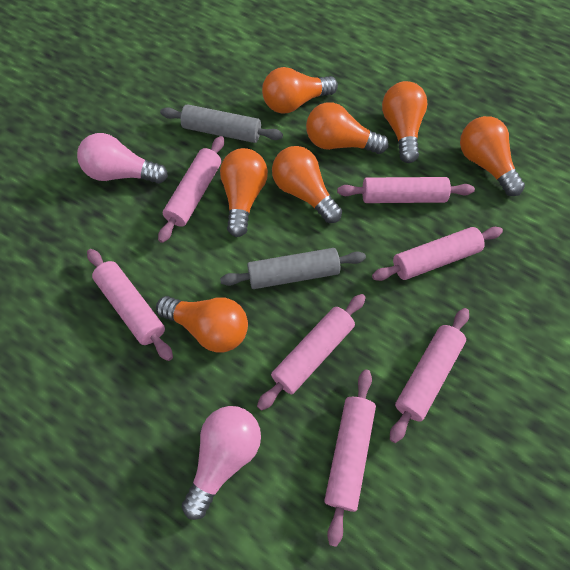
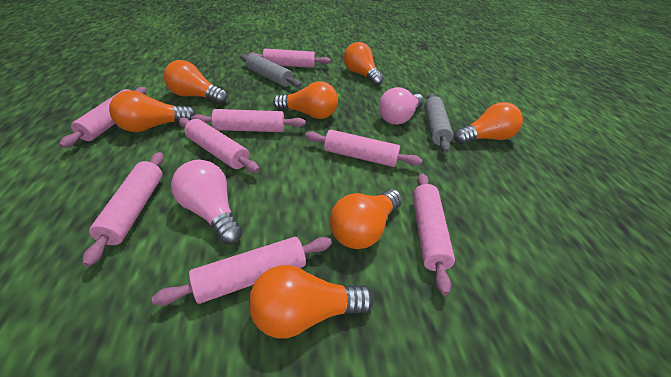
pink rolling pin: 7 -> 8

